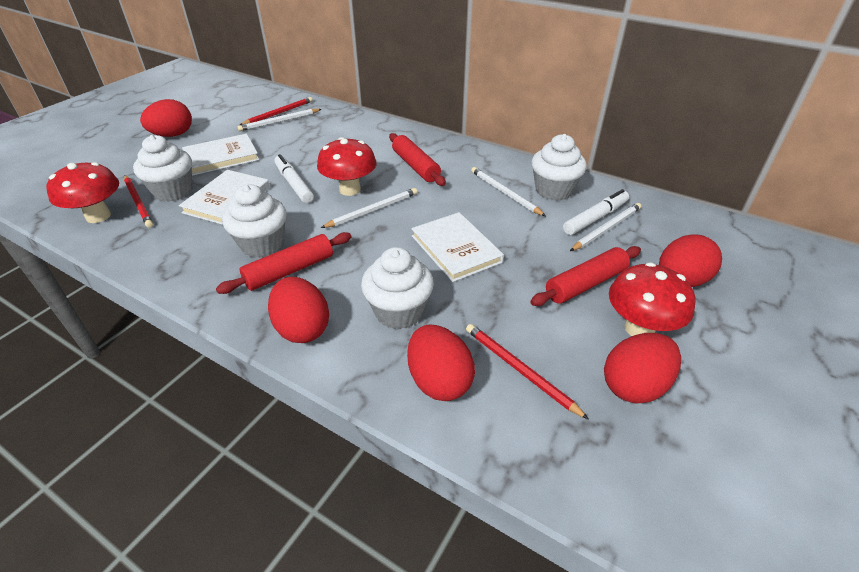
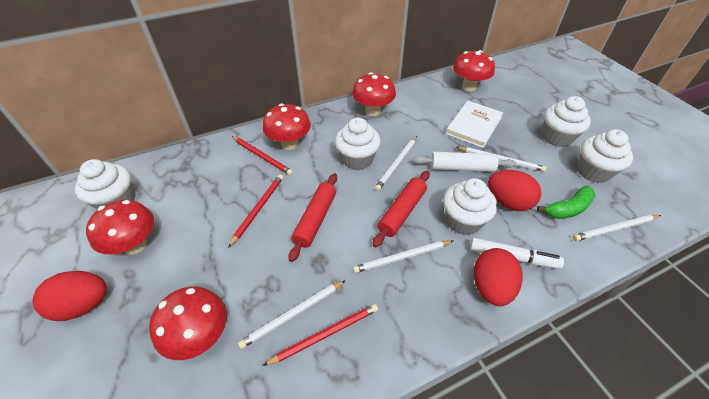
green banana: 0 -> 1
red egg: 5 -> 3
red mushroom: 3 -> 5
red rolling pin: 3 -> 2
white book: 3 -> 1
white cupcake: 4 -> 5
white marker: 2 -> 1
white pencil: 4 -> 5
white rolling pin: 0 -> 1

